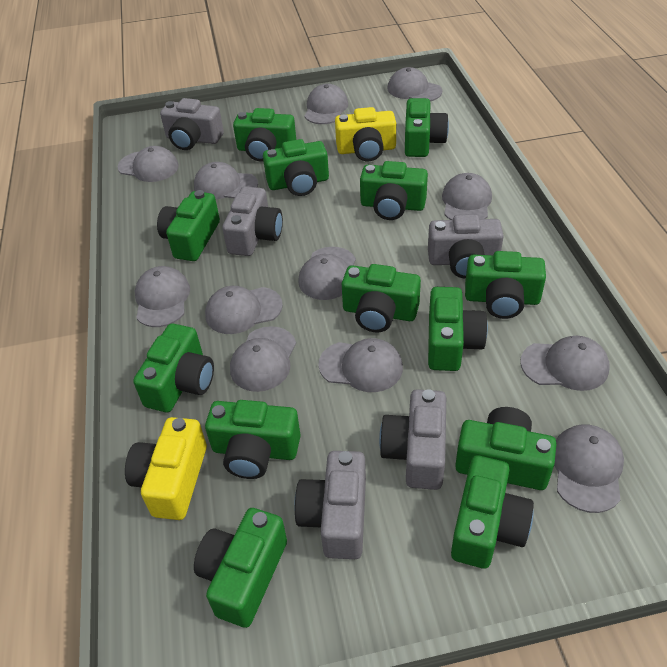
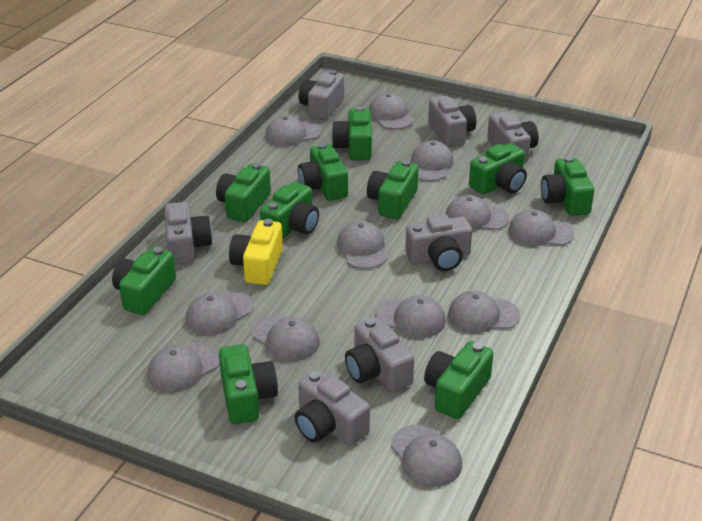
green camera: 13 -> 10
grey camera: 5 -> 7
yellow camera: 2 -> 1

